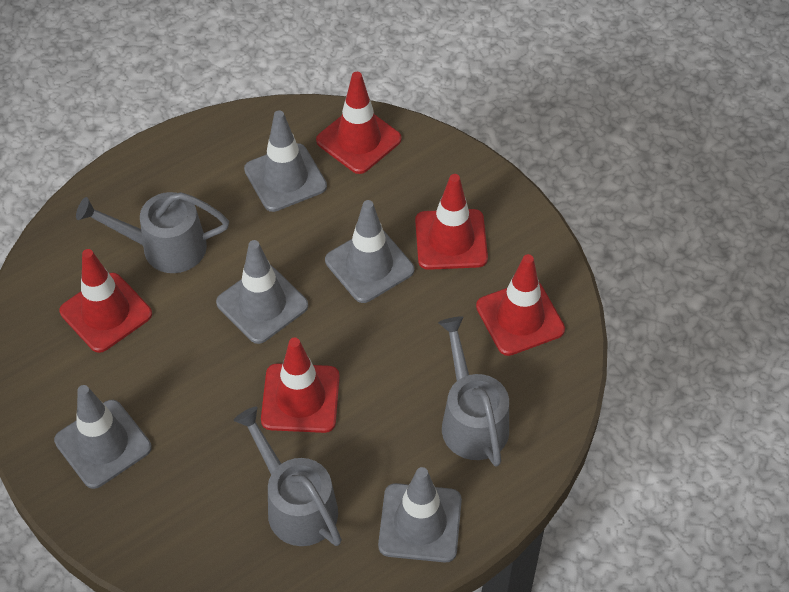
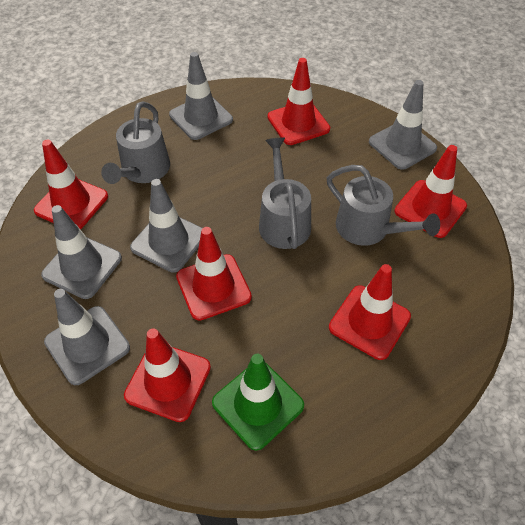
green traffic cone: 0 -> 1
red traffic cone: 5 -> 6

